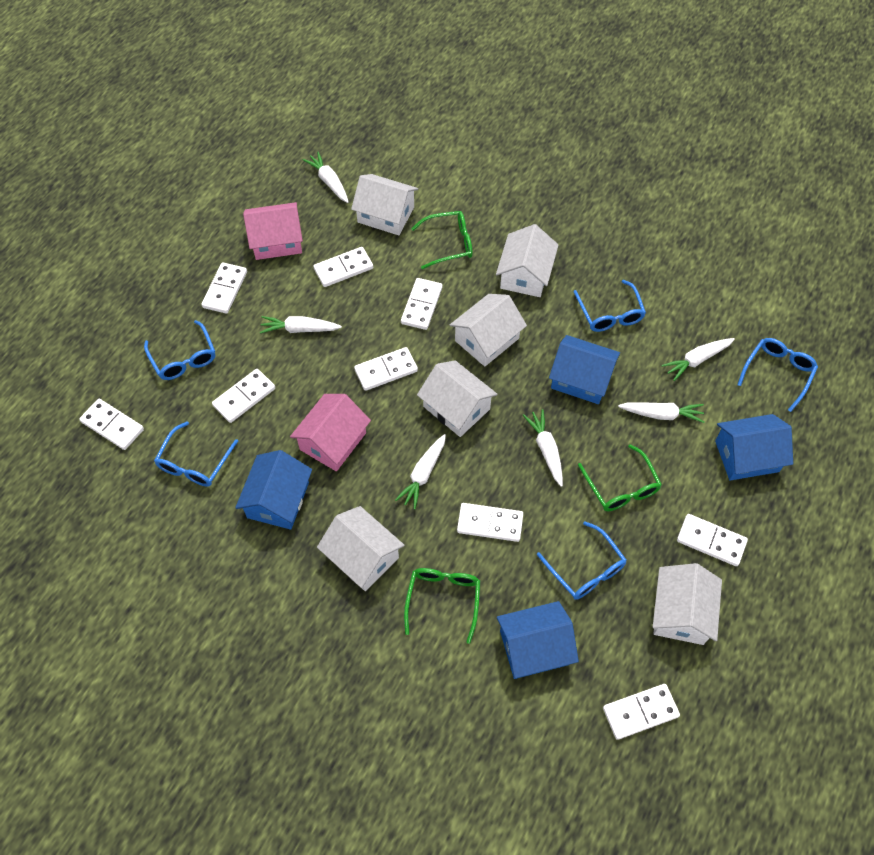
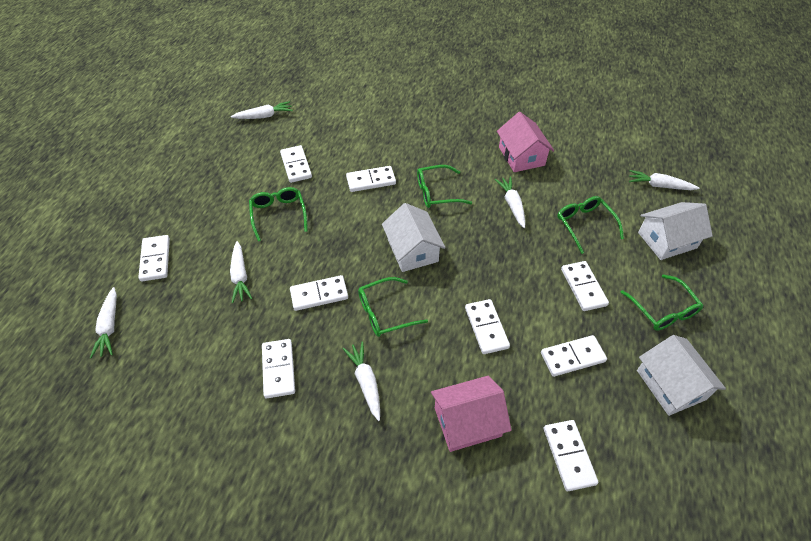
blue glasses: 5 -> 0
blue house: 4 -> 0
green glasses: 3 -> 5
white house: 6 -> 3

